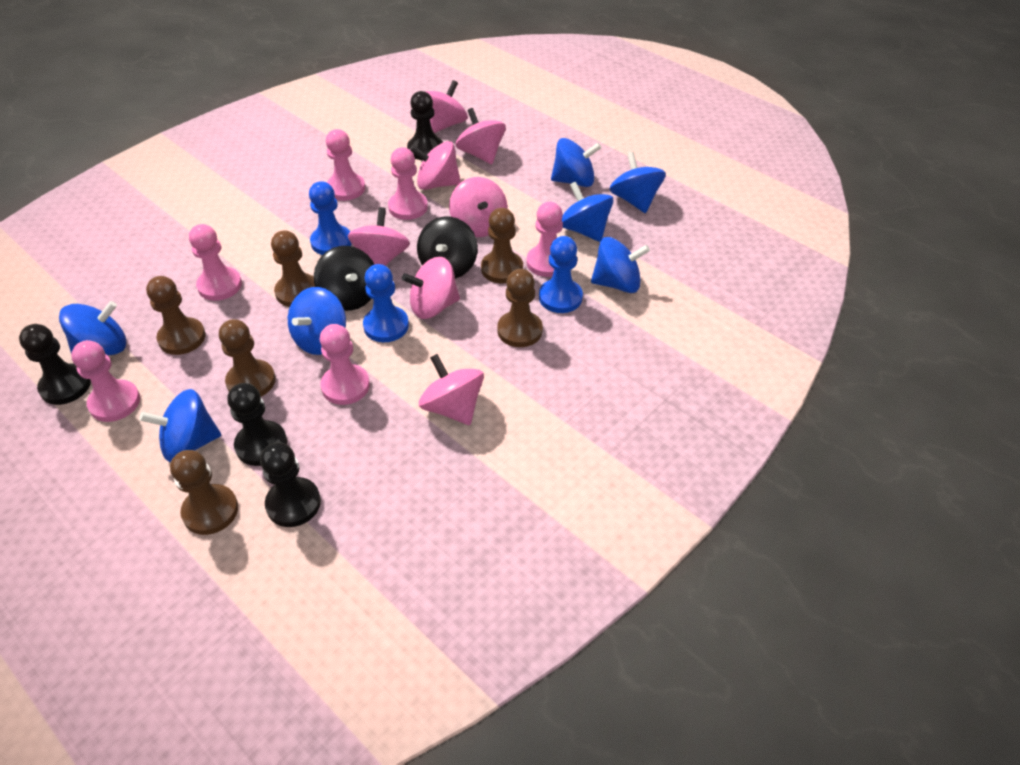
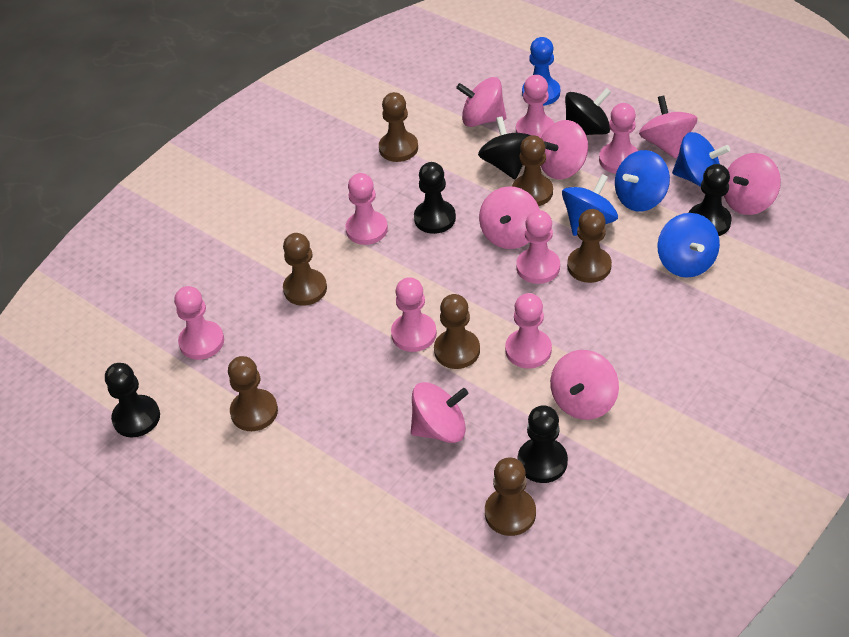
blue pawn: 3 -> 1
blue spinning top: 7 -> 4
brown pawn: 6 -> 7
pink pawn: 6 -> 7

